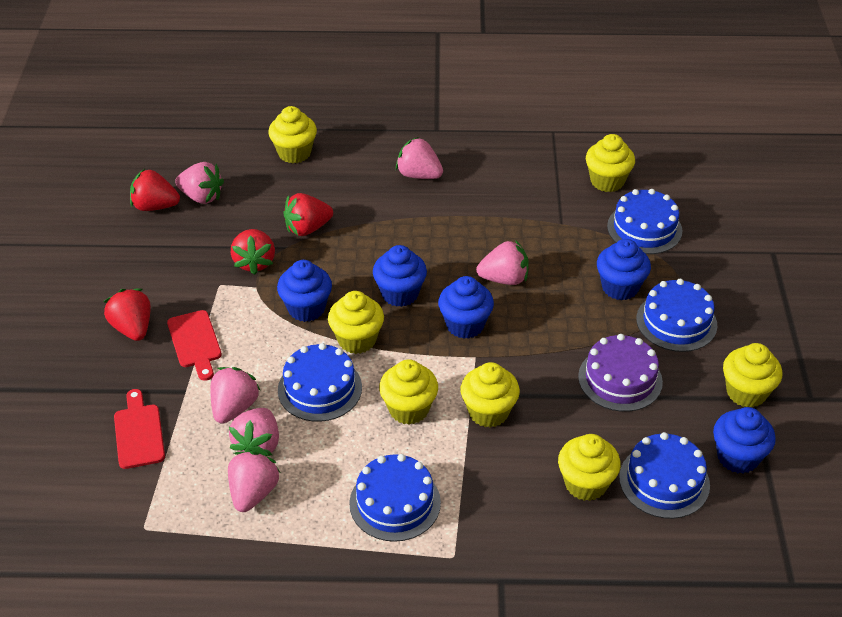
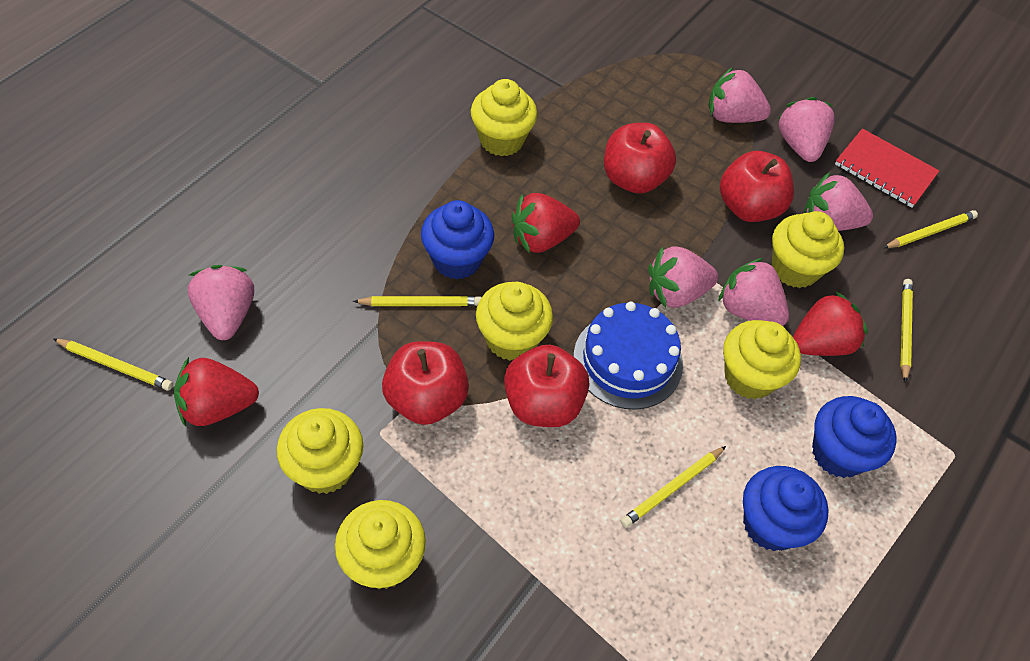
blue cake: 5 -> 1
blue cupcake: 5 -> 3
purple cake: 1 -> 0
red apple: 0 -> 4
red cutting board: 2 -> 0
red notebook: 0 -> 1
red strawberry: 4 -> 3
yellow cupcake: 7 -> 6
yellow pencil: 0 -> 5

